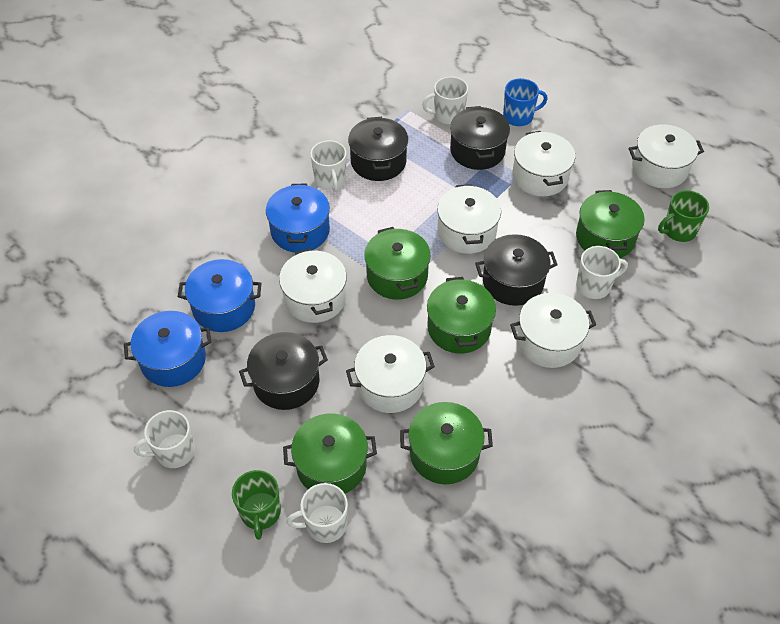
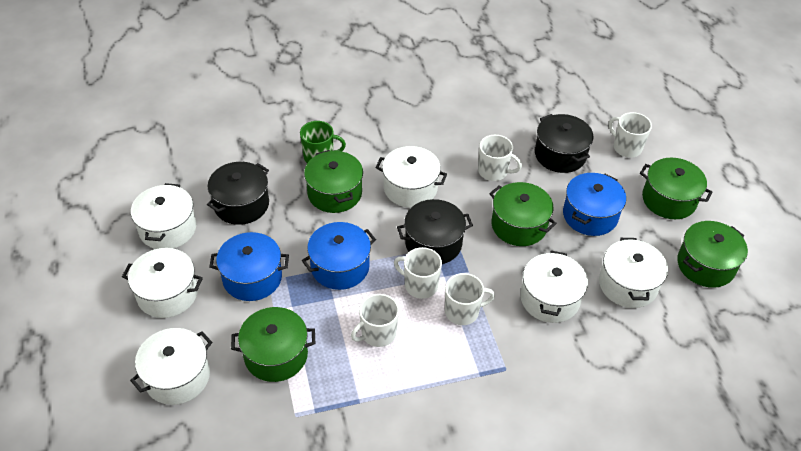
black pot: 4 -> 3
blue mug: 1 -> 0
green mug: 2 -> 1

